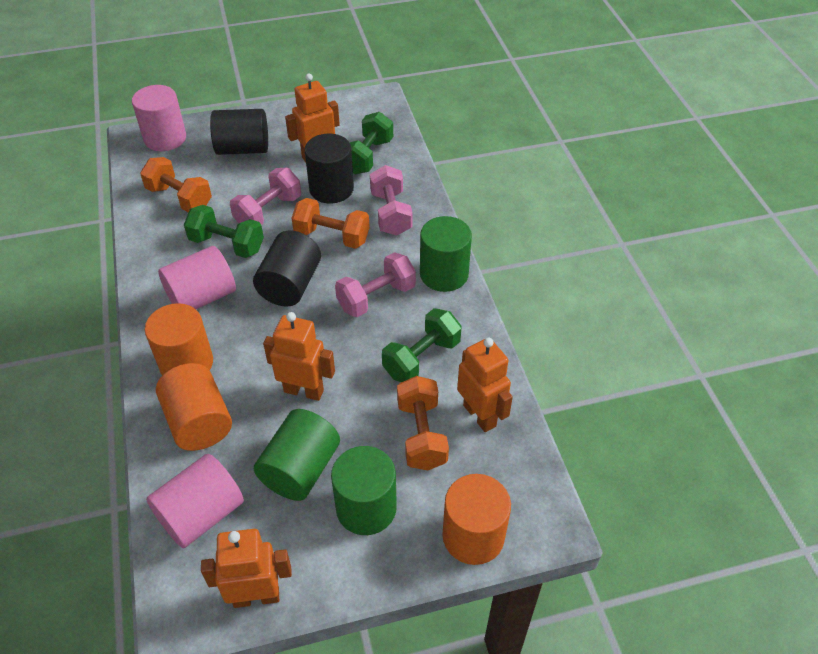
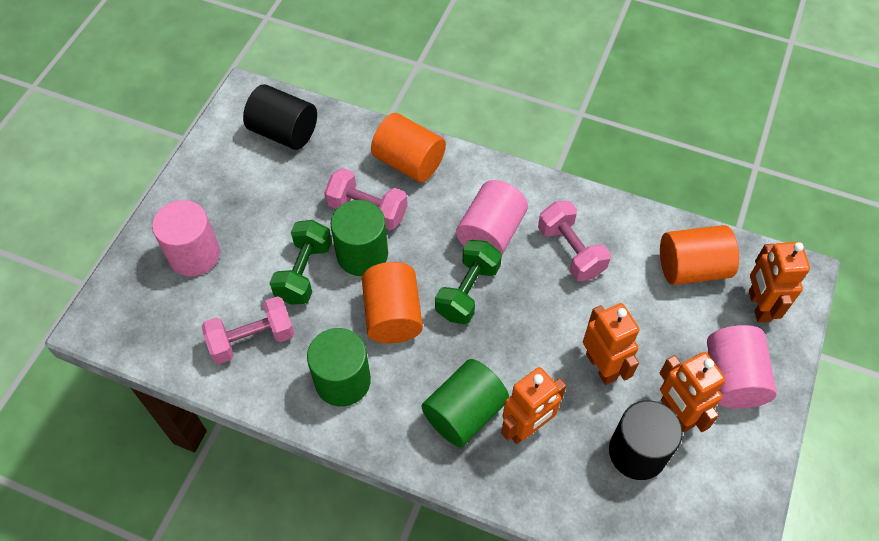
black cylinder: 3 -> 2
green dumbbell: 3 -> 2
orange dumbbell: 3 -> 0

